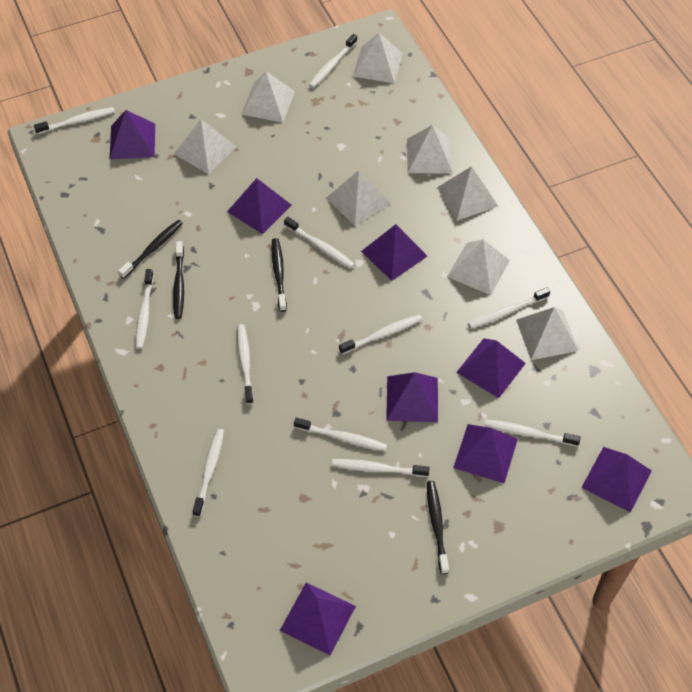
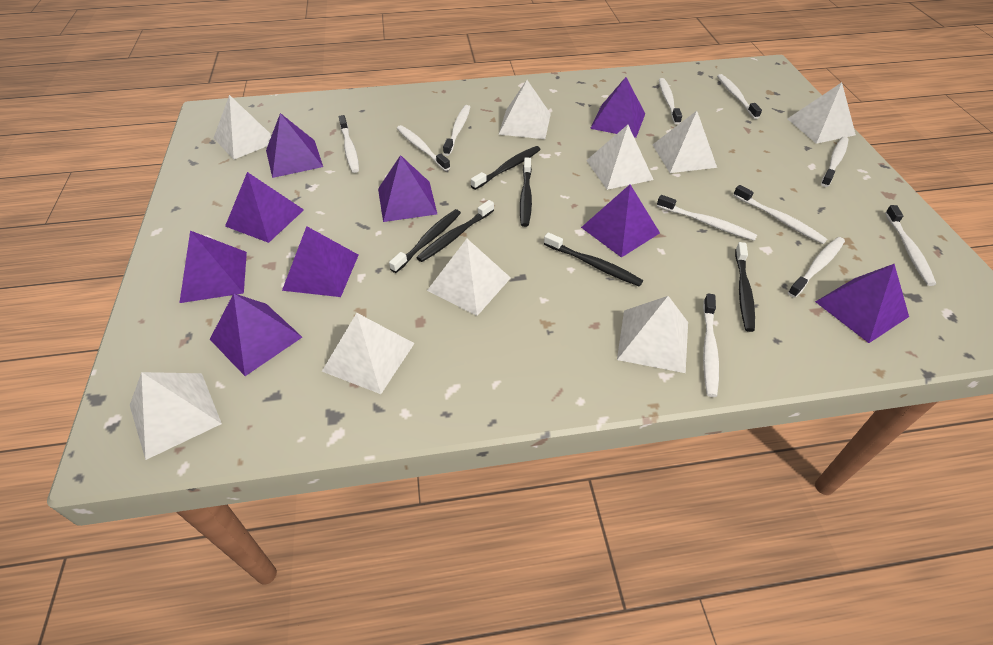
black toothbrush: 4 -> 6
purple pyramid: 8 -> 9
white pyramid: 8 -> 9

